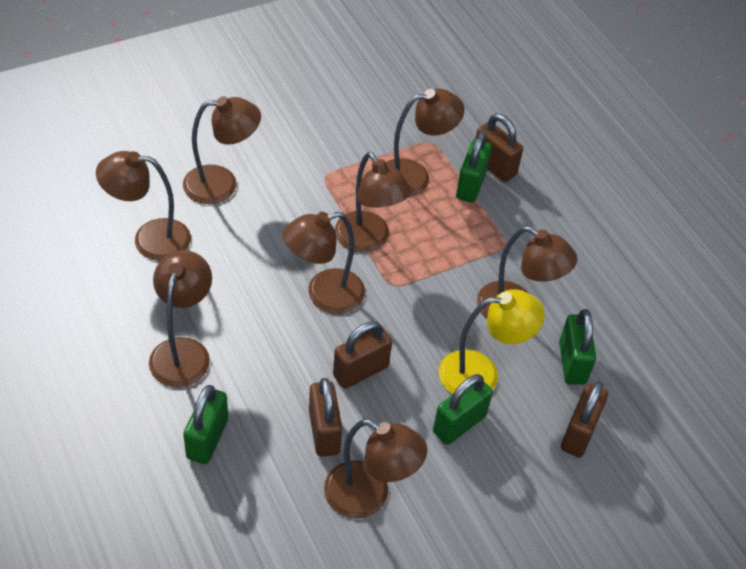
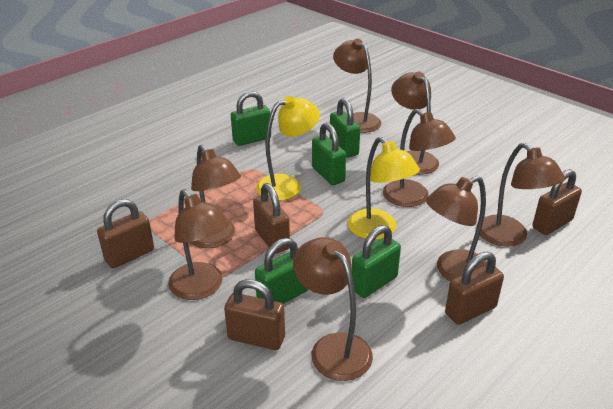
brown padlock: 4 -> 5
green padlock: 4 -> 5
yellow lamp: 1 -> 2

